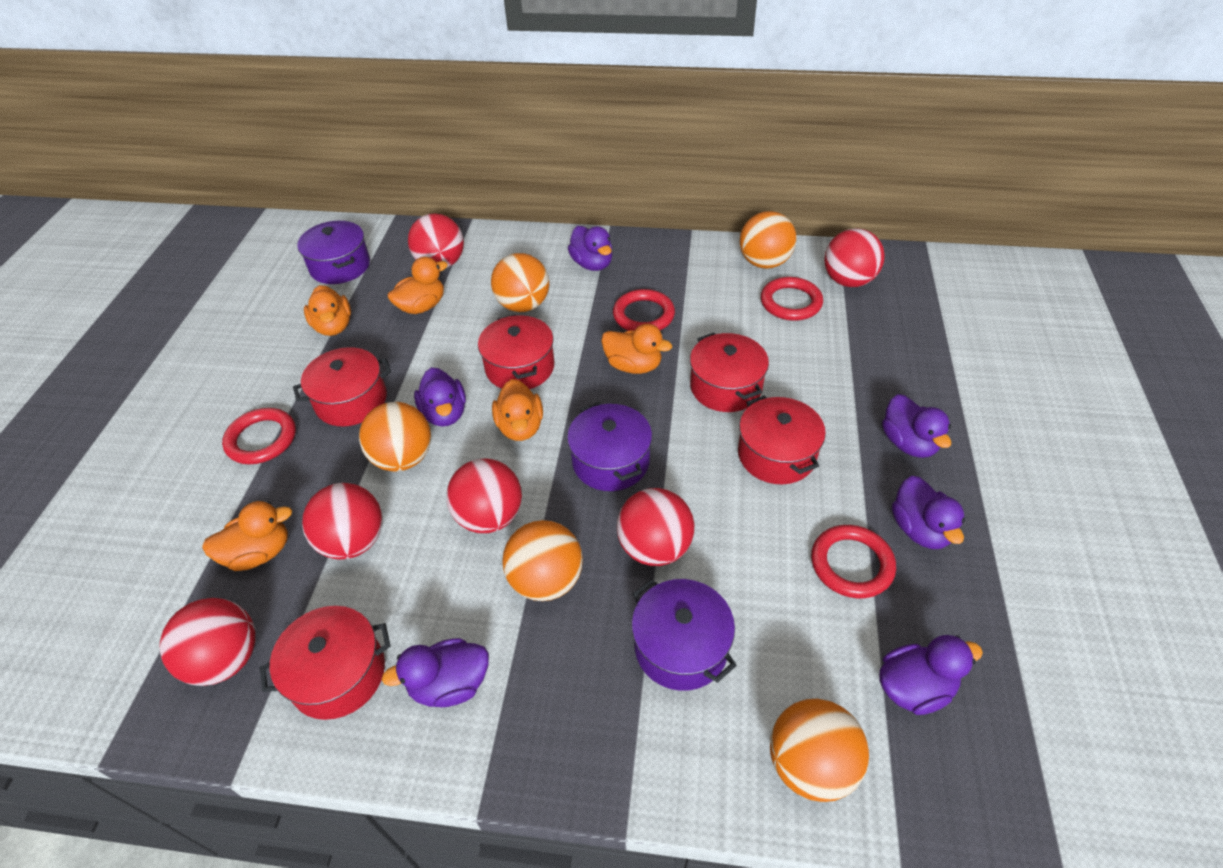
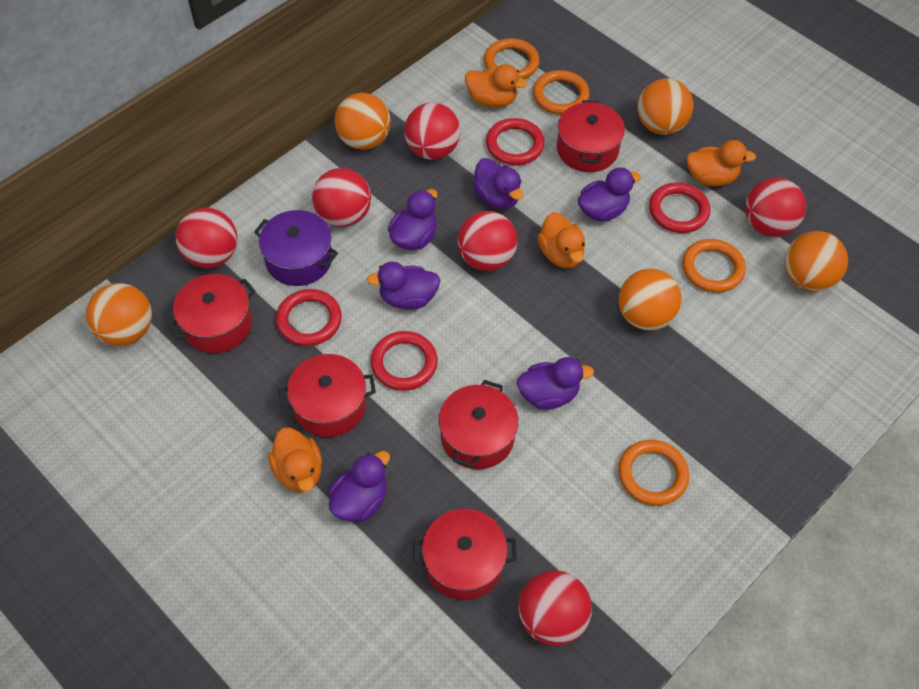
orange duck: 5 -> 4
orange ring: 0 -> 4
purple pot: 3 -> 1

